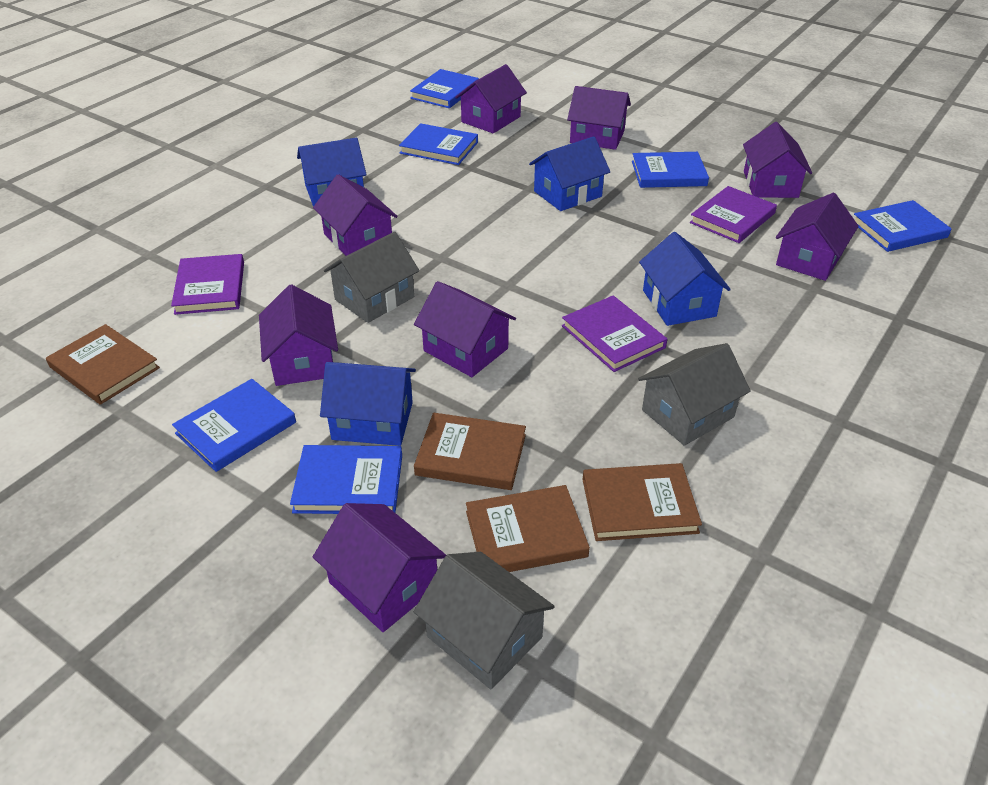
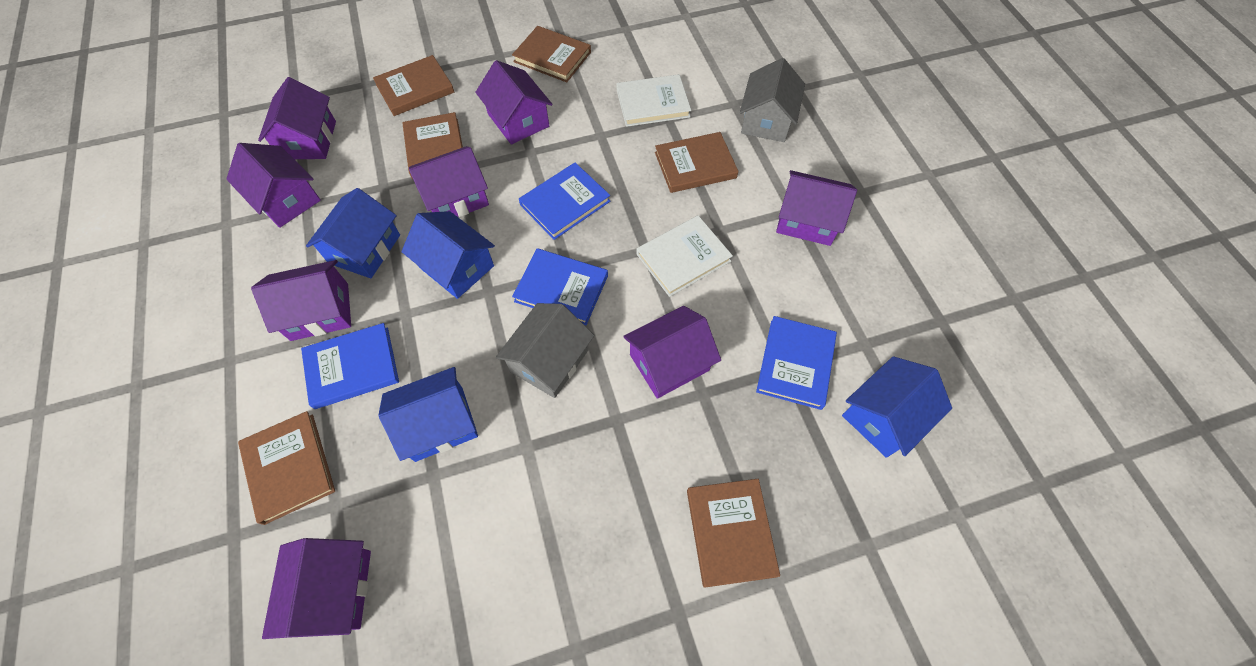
blue book: 6 -> 4
brown book: 4 -> 6
grey house: 3 -> 2
purple book: 3 -> 0
white book: 0 -> 2

